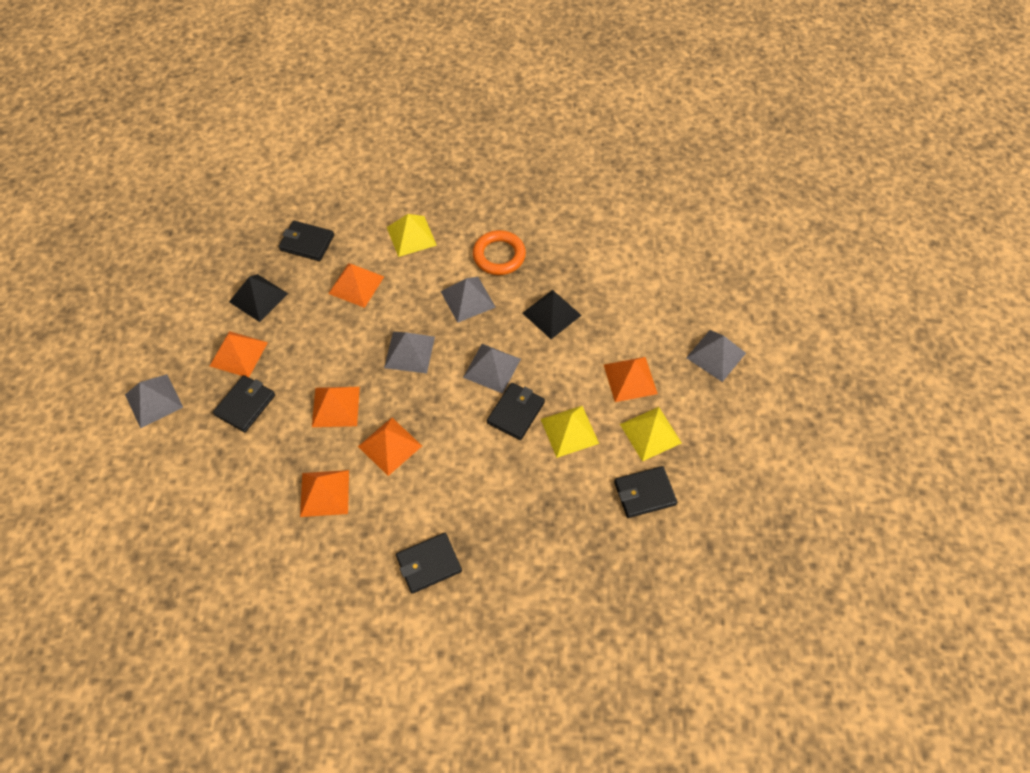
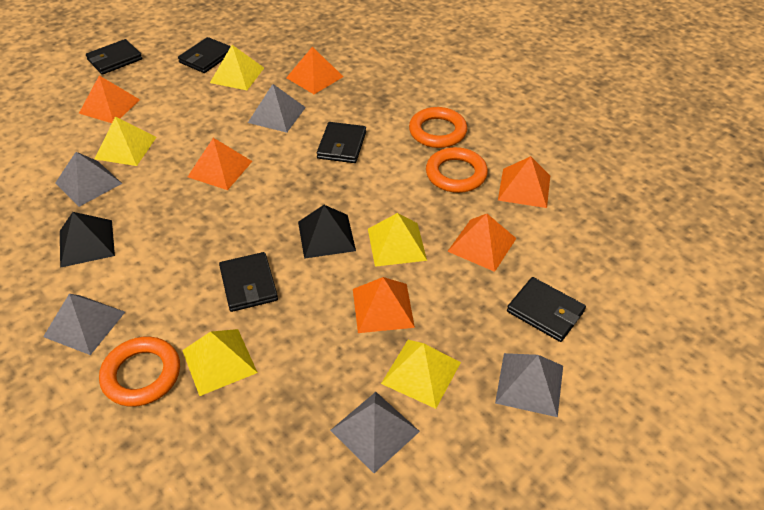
orange ring: 1 -> 3
yellow pyramid: 3 -> 5

